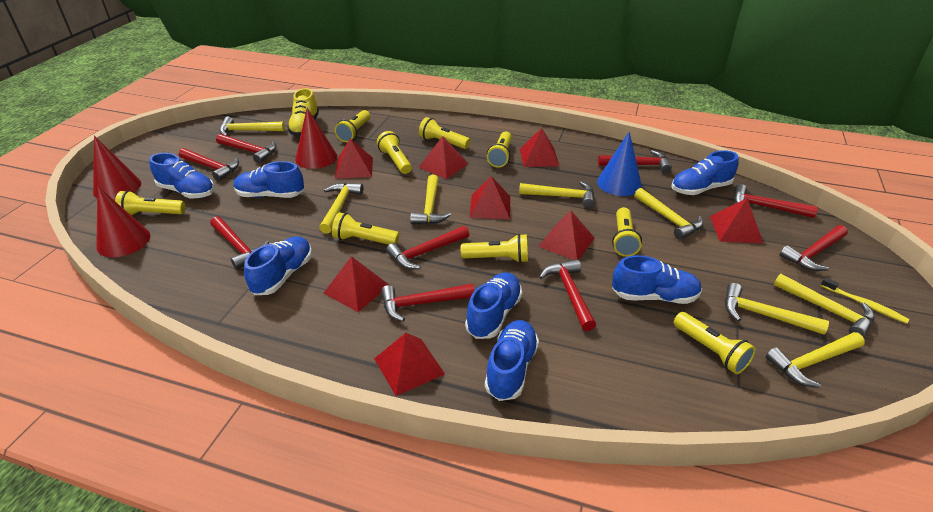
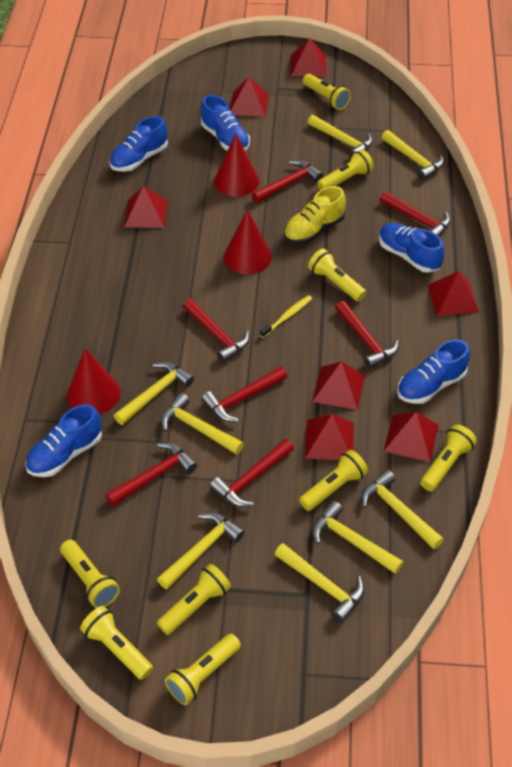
blue cone: 1 -> 0
blue shoe: 7 -> 5
red hammer: 9 -> 7
red pyramid: 8 -> 7

